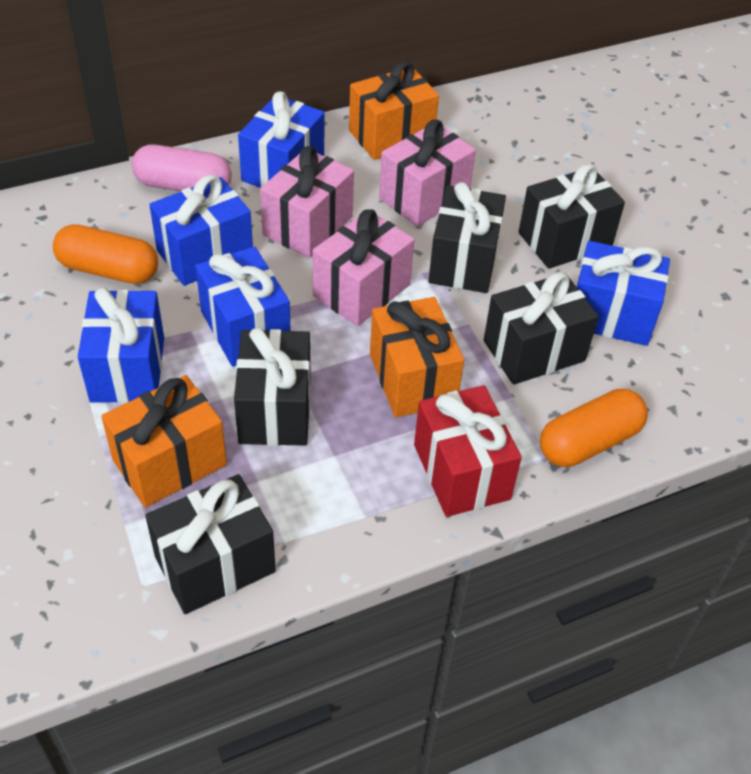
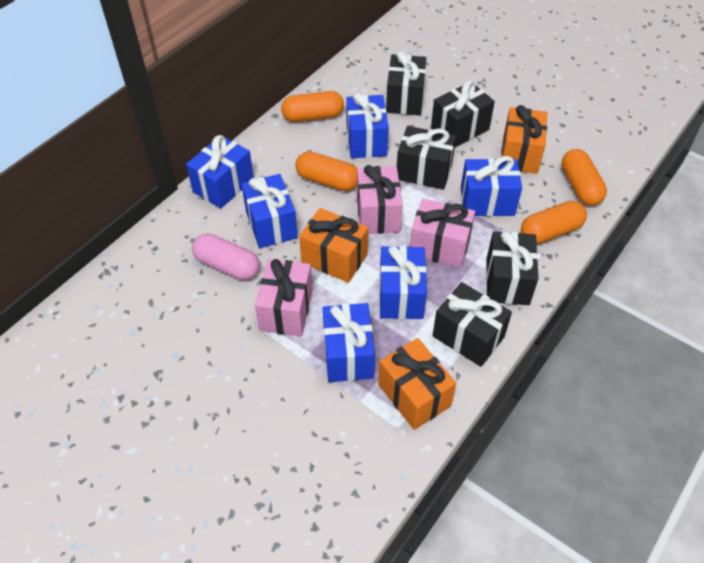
blue gift: 5 -> 6
orange capsule: 2 -> 4
red gift: 1 -> 0

